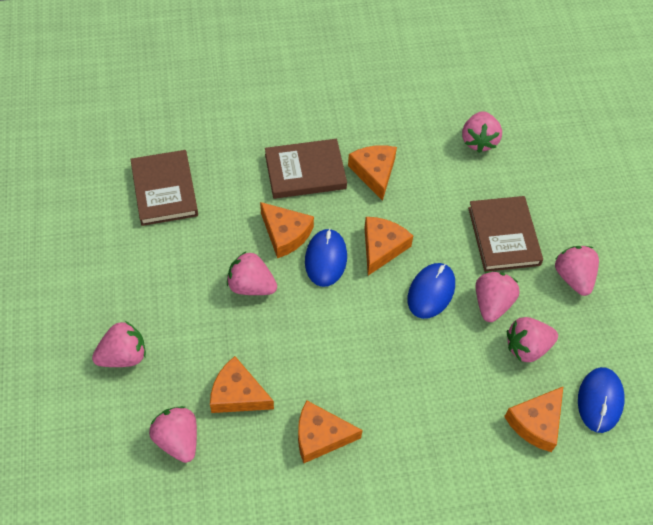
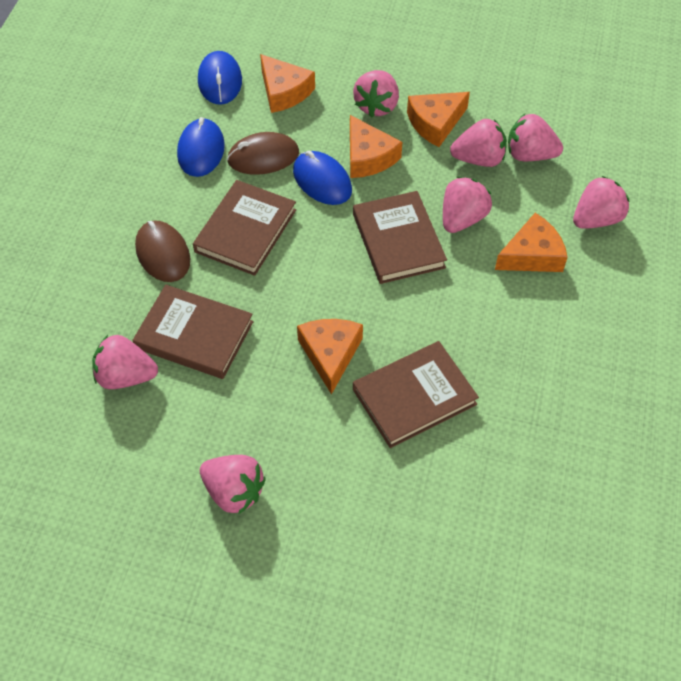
brown book: 3 -> 4
brown mouse: 0 -> 2
orange cheese: 6 -> 5

